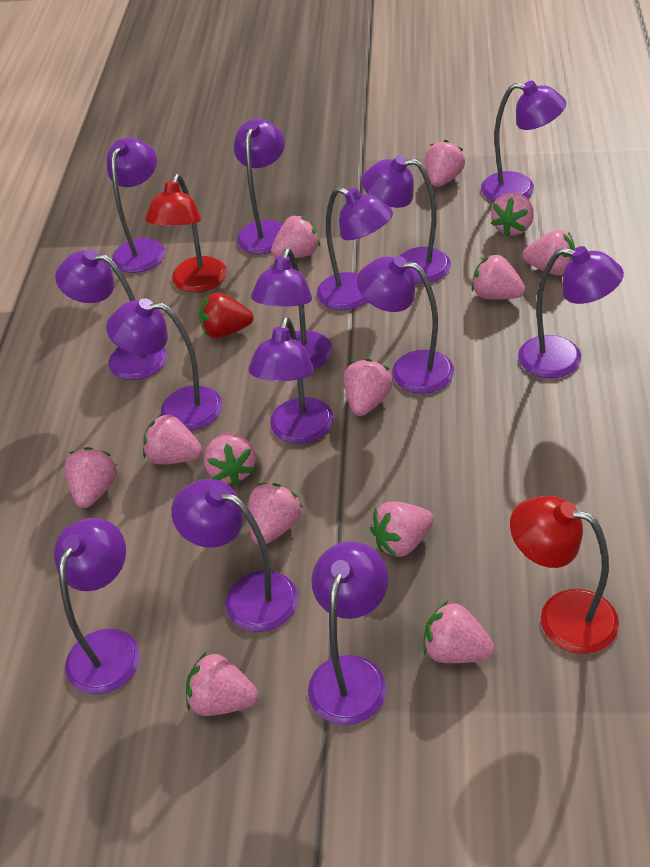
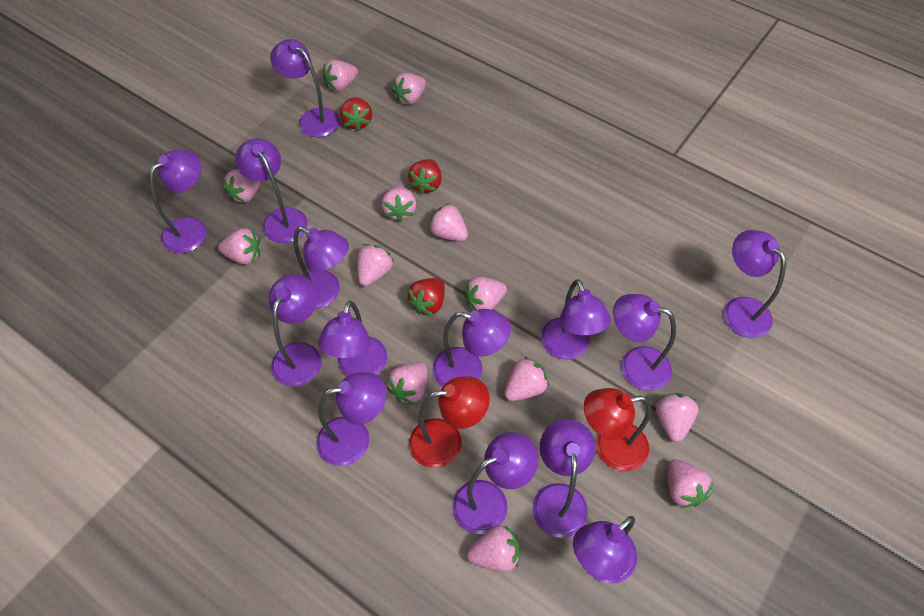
red strawberry: 1 -> 3

